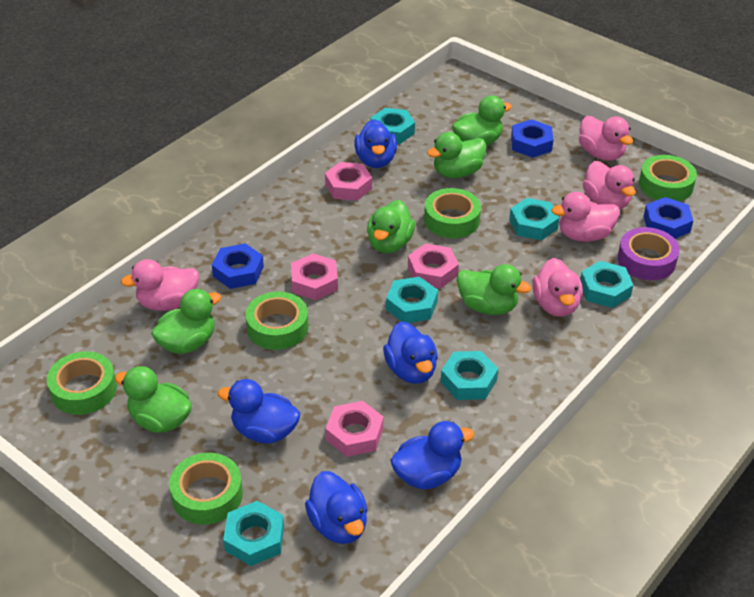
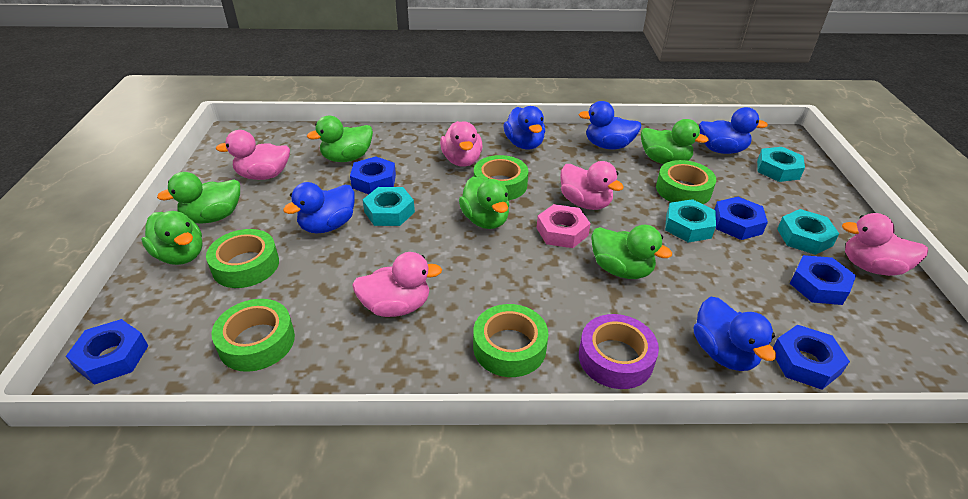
blue nut: 3 -> 5
pink nut: 4 -> 1
turquoise nut: 6 -> 4

